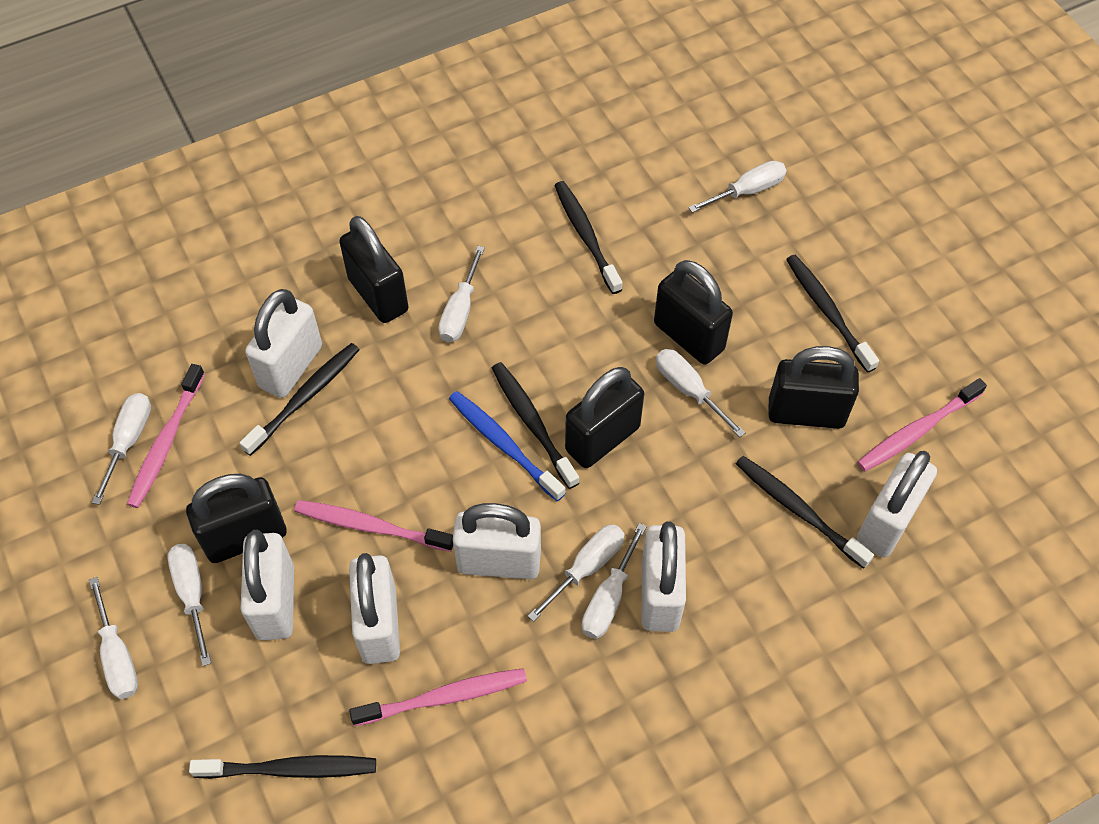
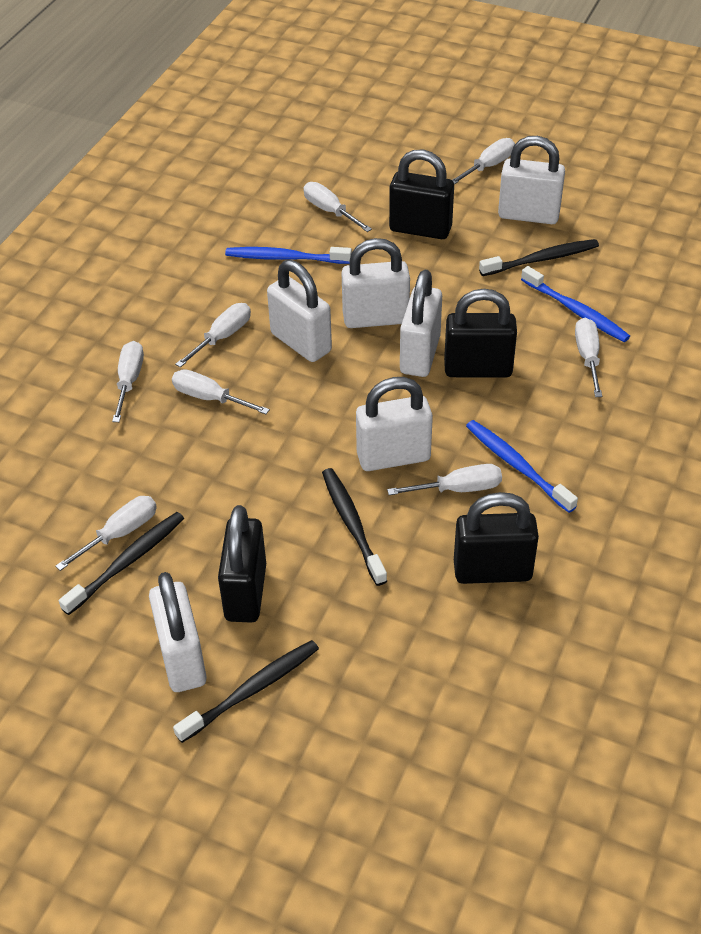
black padlock: 5 -> 4
black toothbrush: 6 -> 4
blue toothbrush: 1 -> 3
pink toothbrush: 4 -> 0

